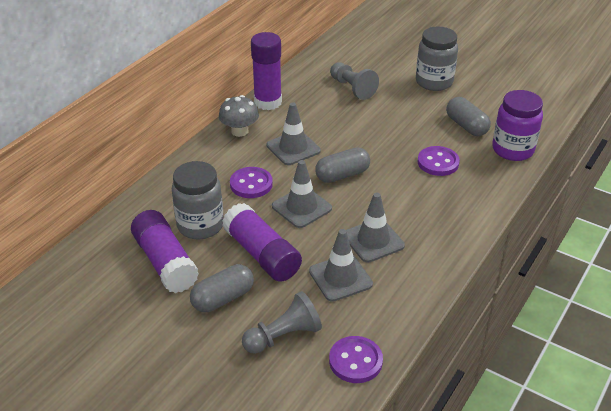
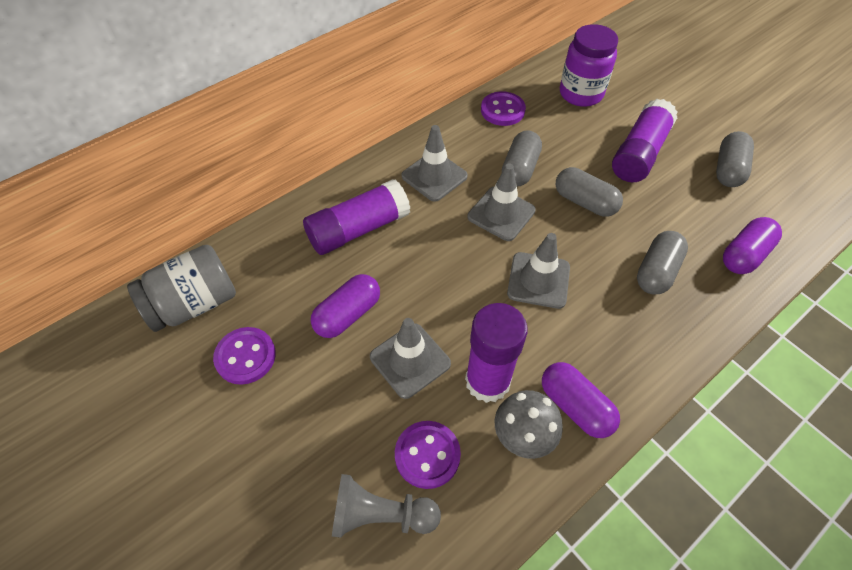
grey capsule: 3 -> 4
grey jar: 2 -> 1
grey pawn: 2 -> 1
purple capsule: 0 -> 3

